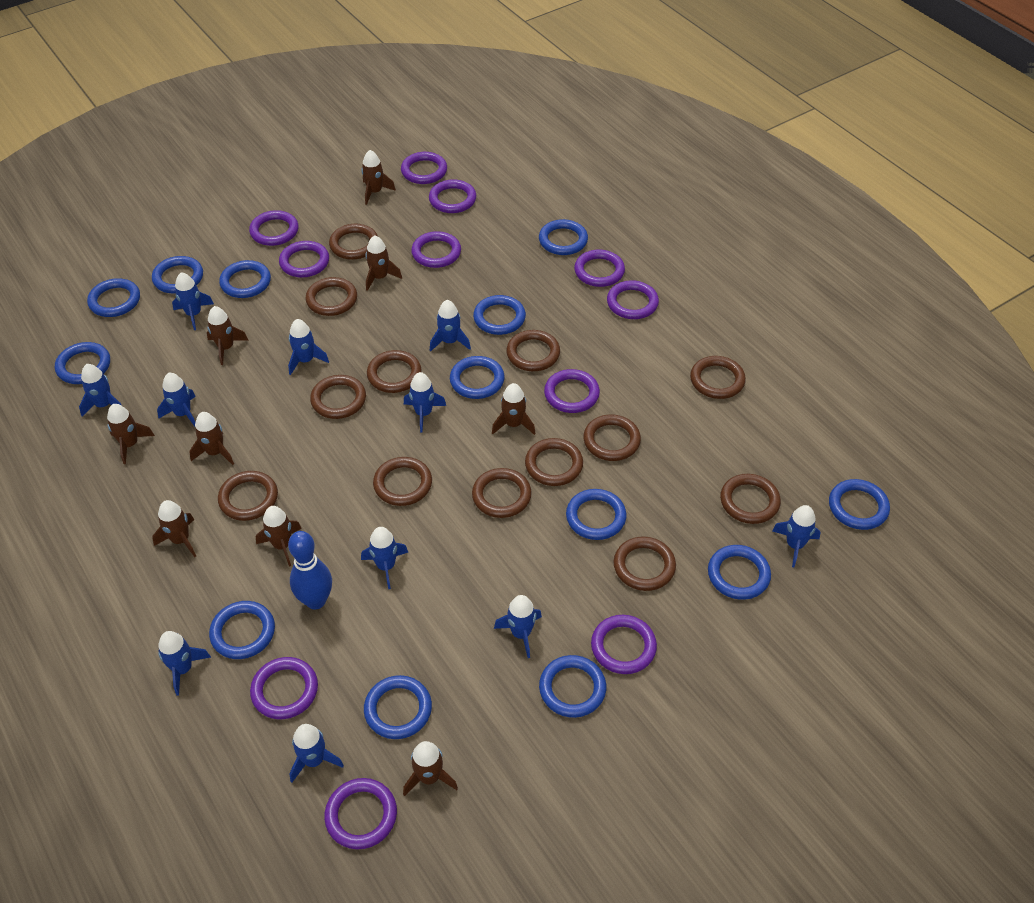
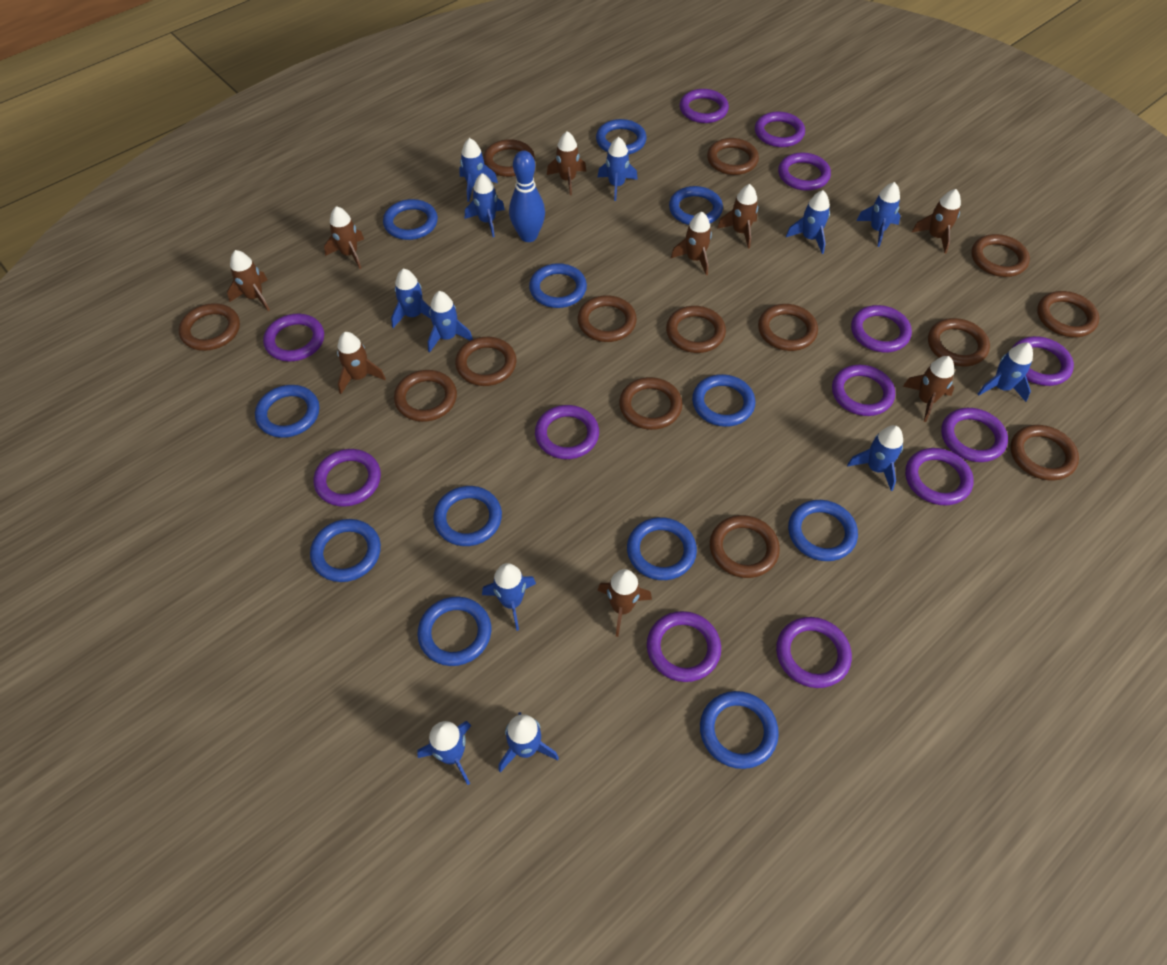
blue ring: 13 -> 12
blue rocket: 11 -> 12
brown ring: 13 -> 14
purple ring: 11 -> 13

